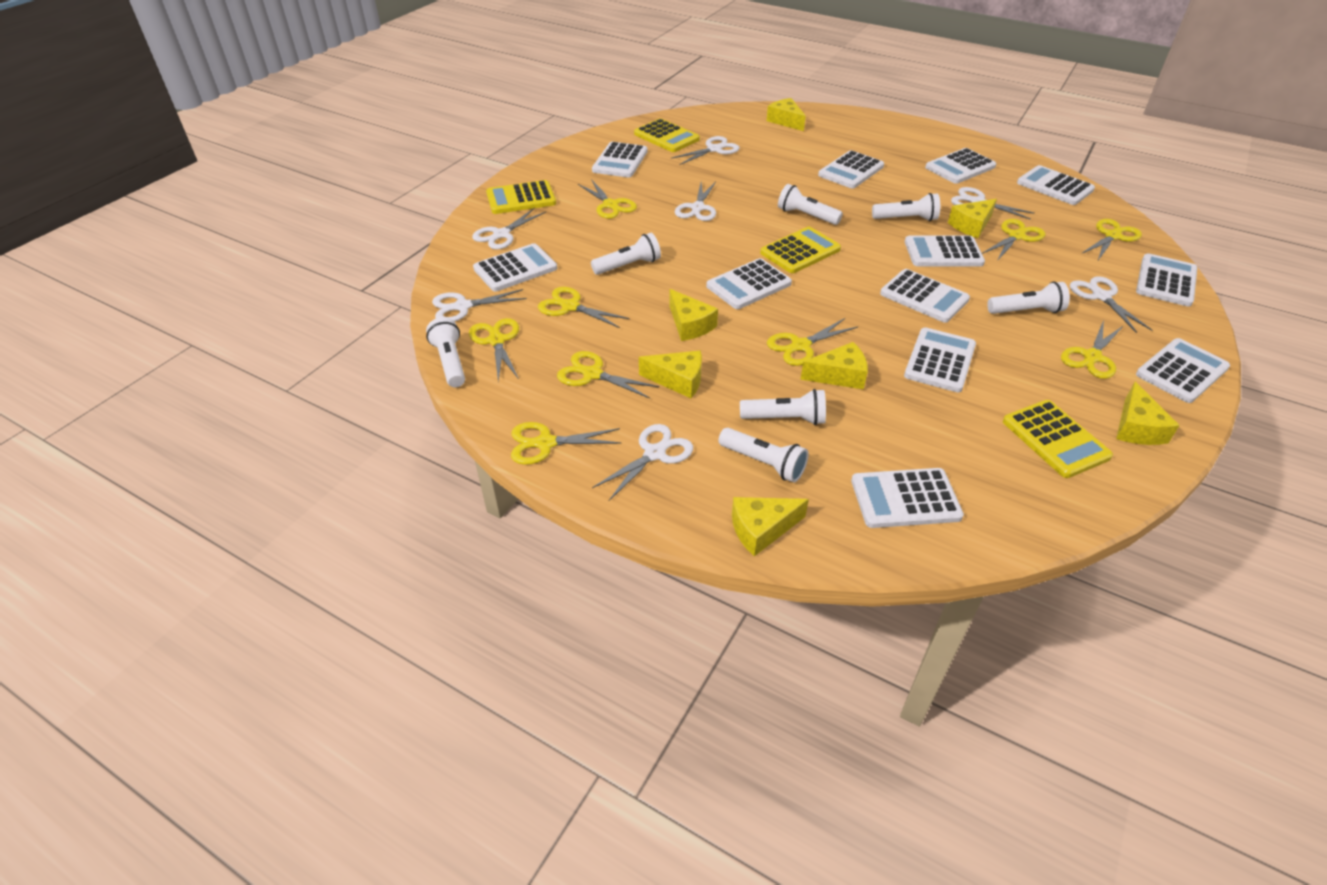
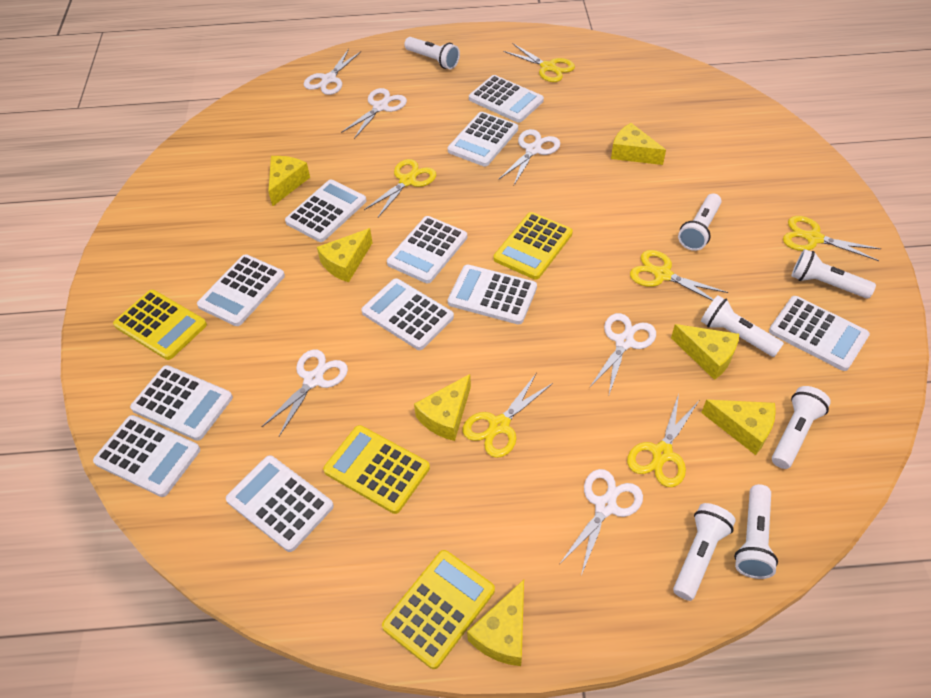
white calculator: 12 -> 11
white scissors: 7 -> 6
yellow scissors: 9 -> 6

